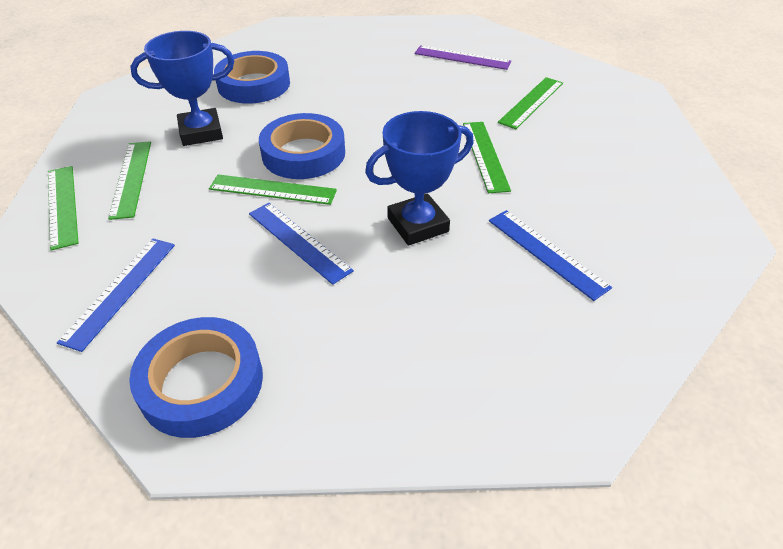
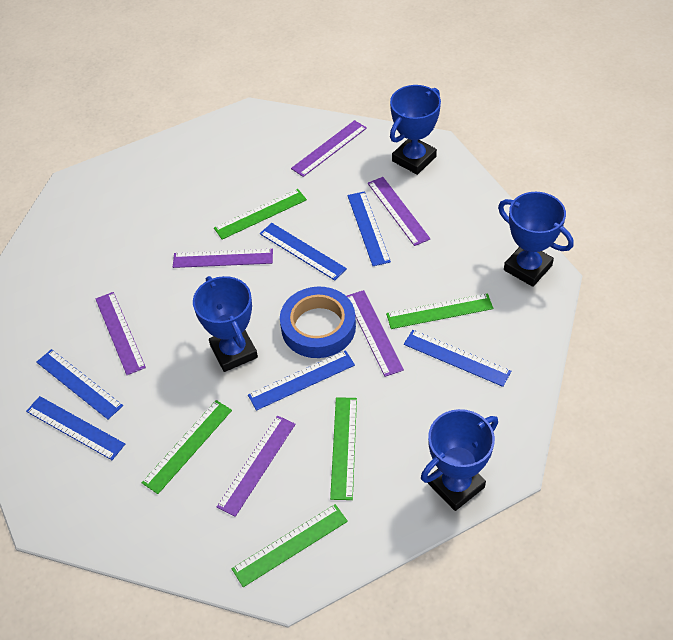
blue ruler: 3 -> 6
blue tape: 3 -> 1
blue trophy: 2 -> 4
purple ruler: 1 -> 6

